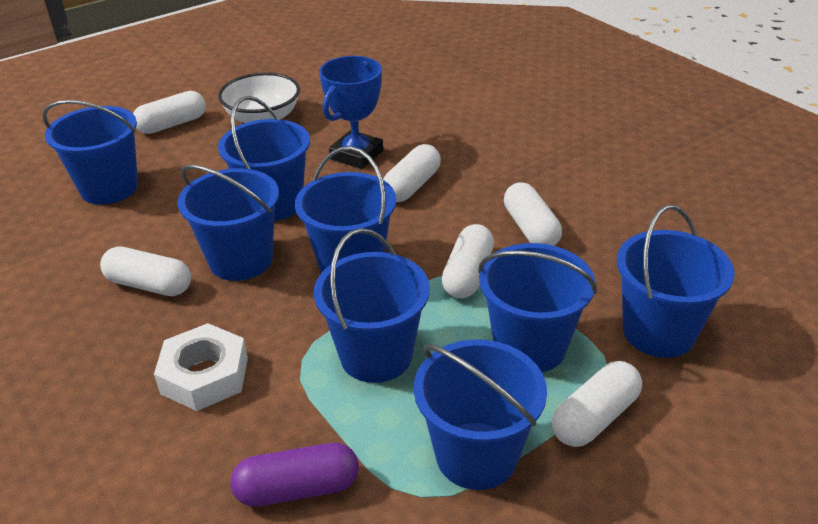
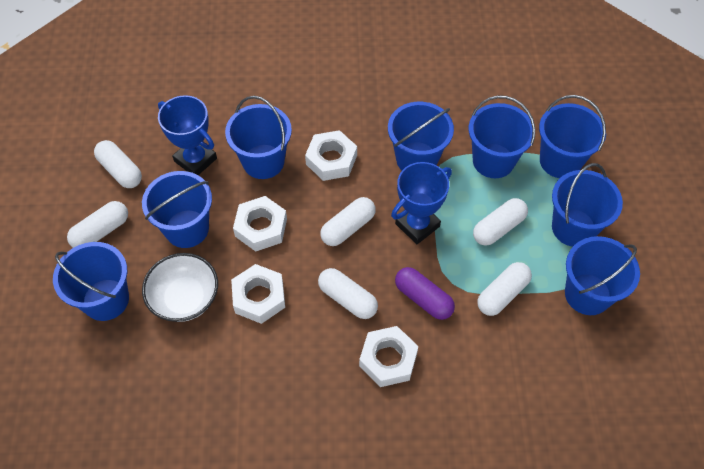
blue trophy: 1 -> 2
white nut: 1 -> 4

